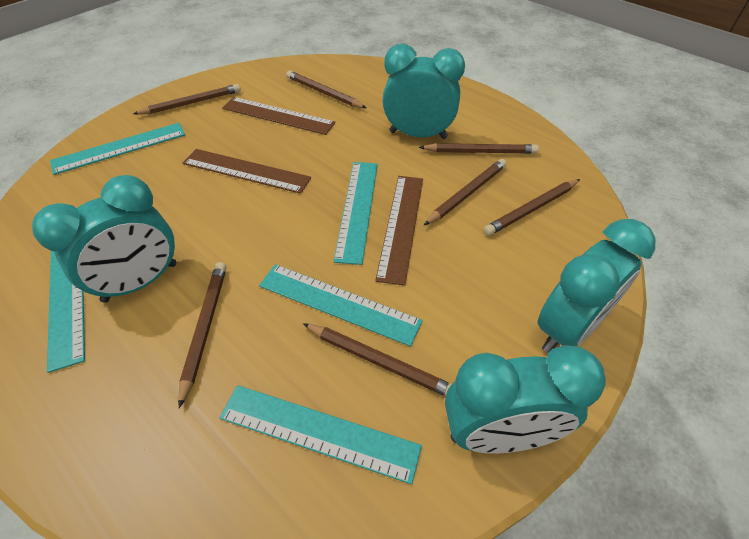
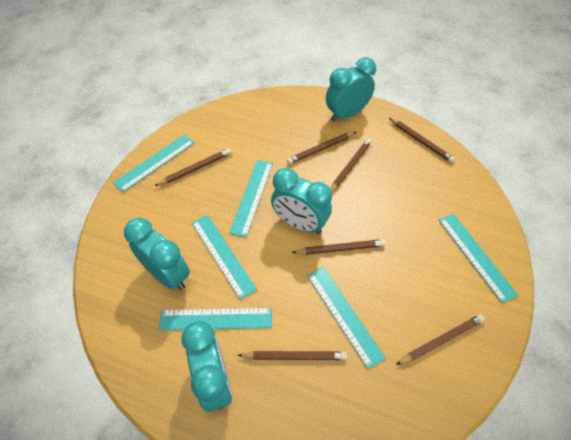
brown ruler: 3 -> 0
turquoise ruler: 5 -> 6

